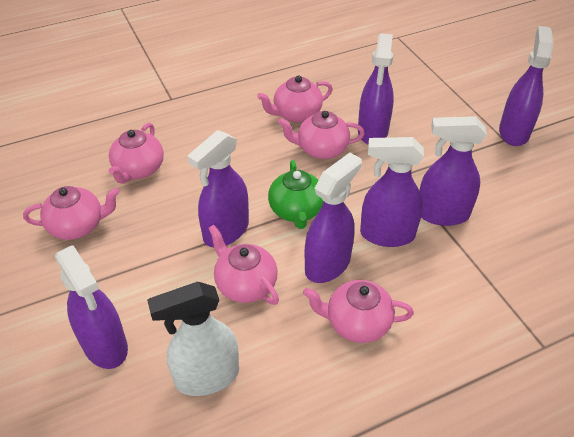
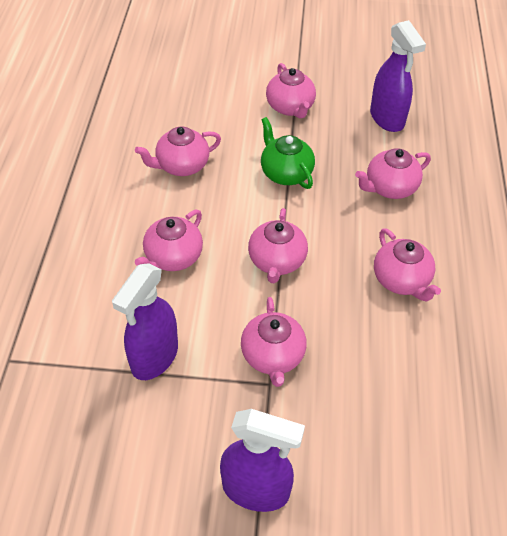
pink teapot: 6 -> 7
purple spray bottle: 7 -> 3
white spray bottle: 1 -> 0

